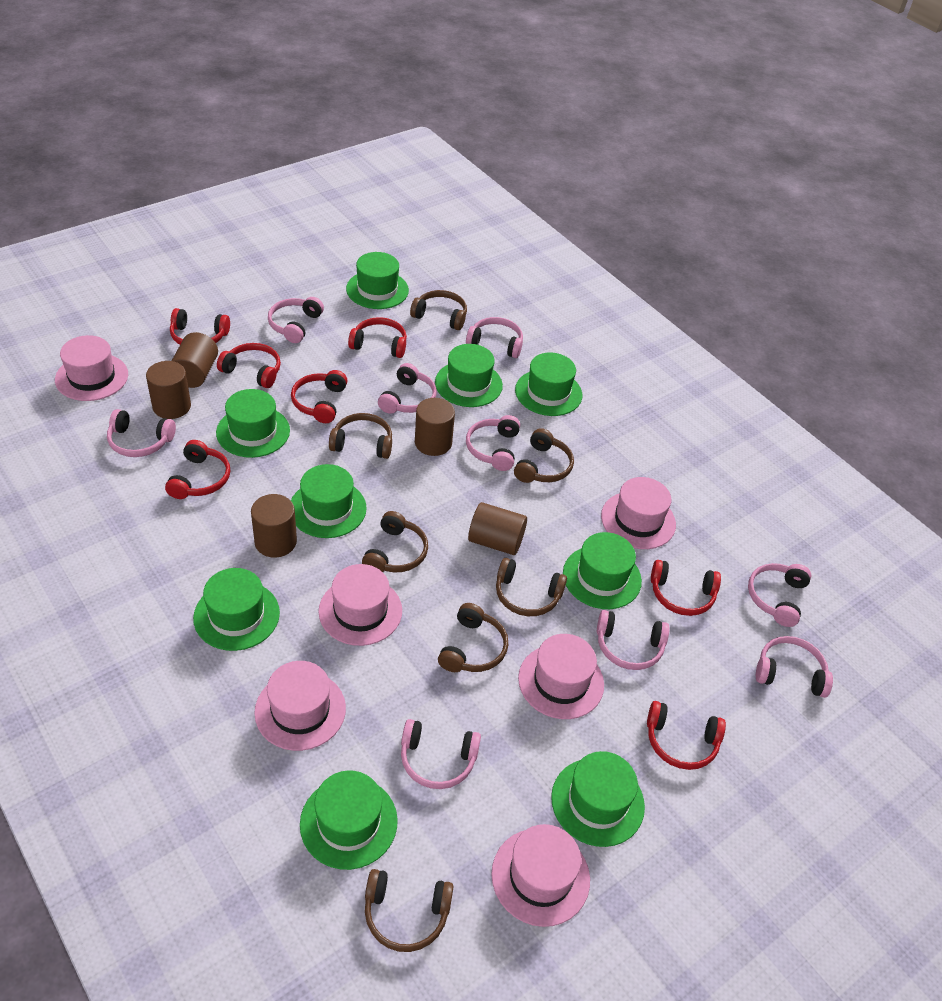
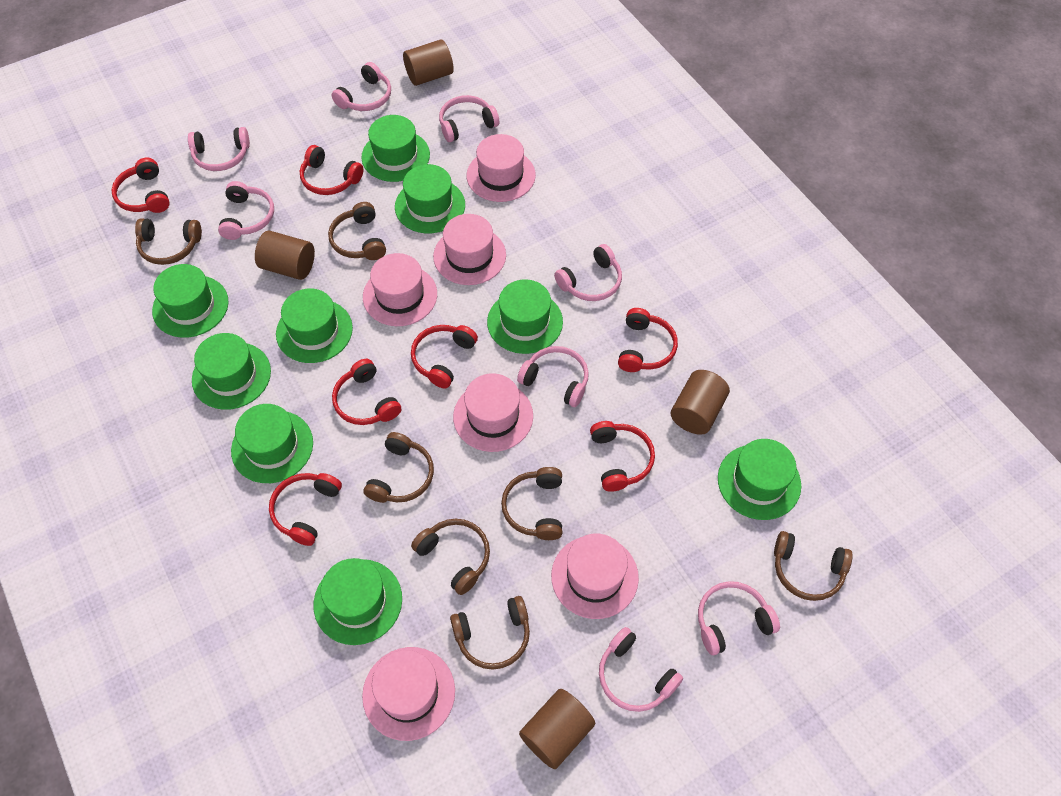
brown cylinder: 5 -> 4
pink headphones: 9 -> 8

